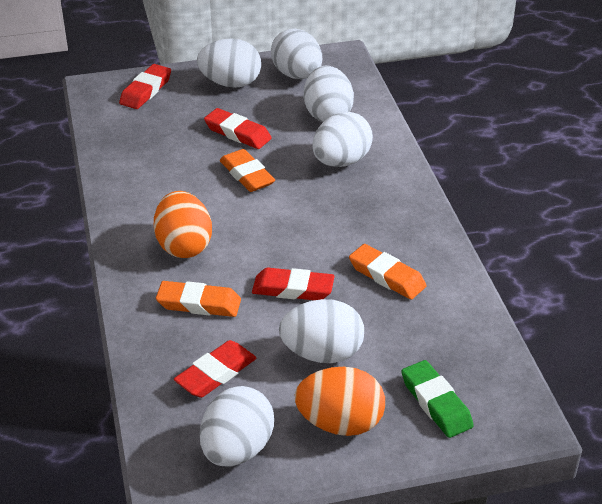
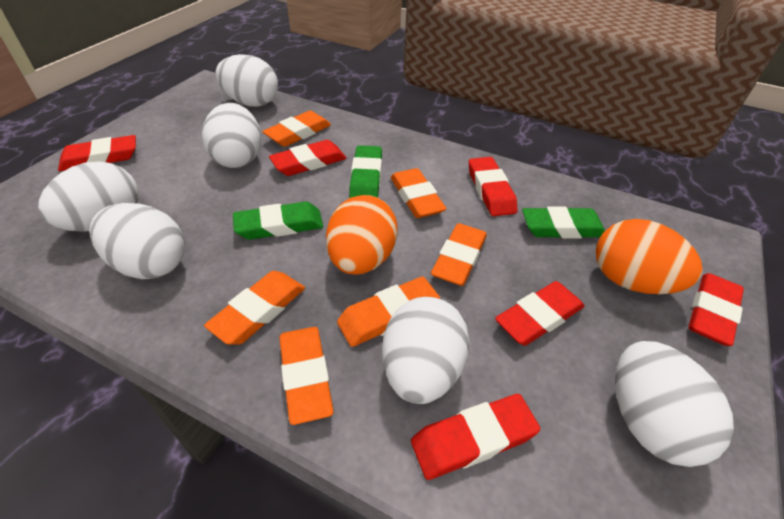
green eraser: 1 -> 3
orange eraser: 3 -> 6
red eraser: 4 -> 6

